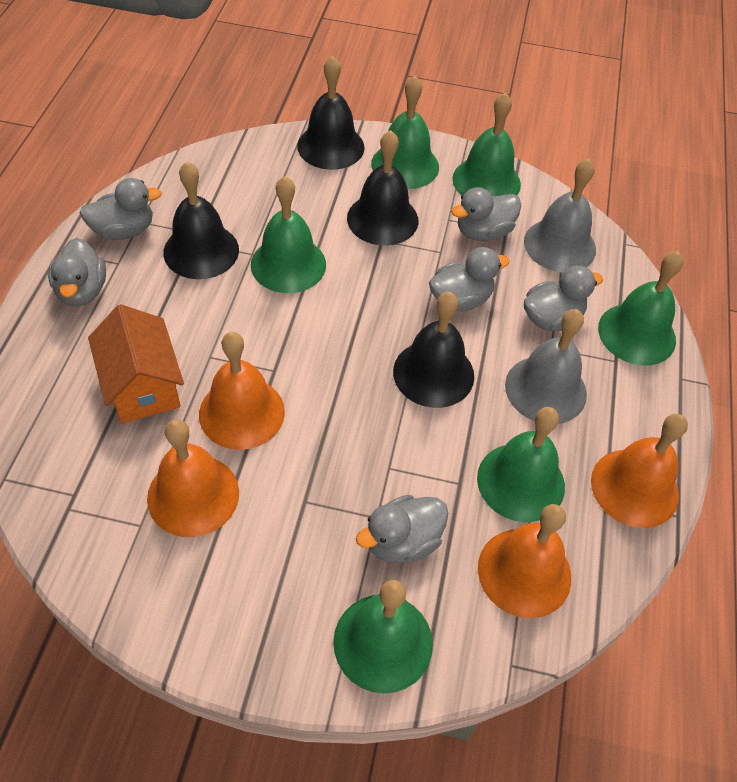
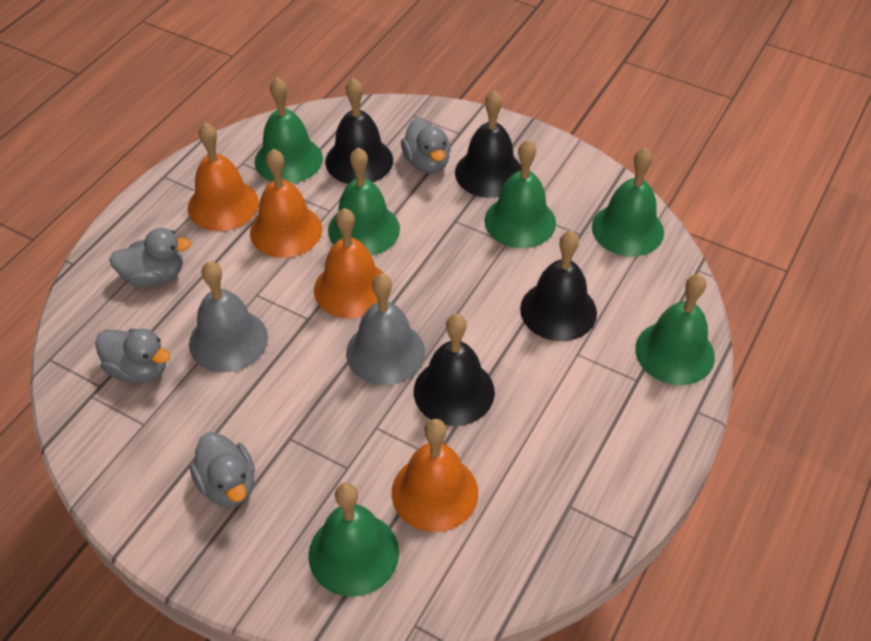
grey duck: 6 -> 4
orange house: 1 -> 0

